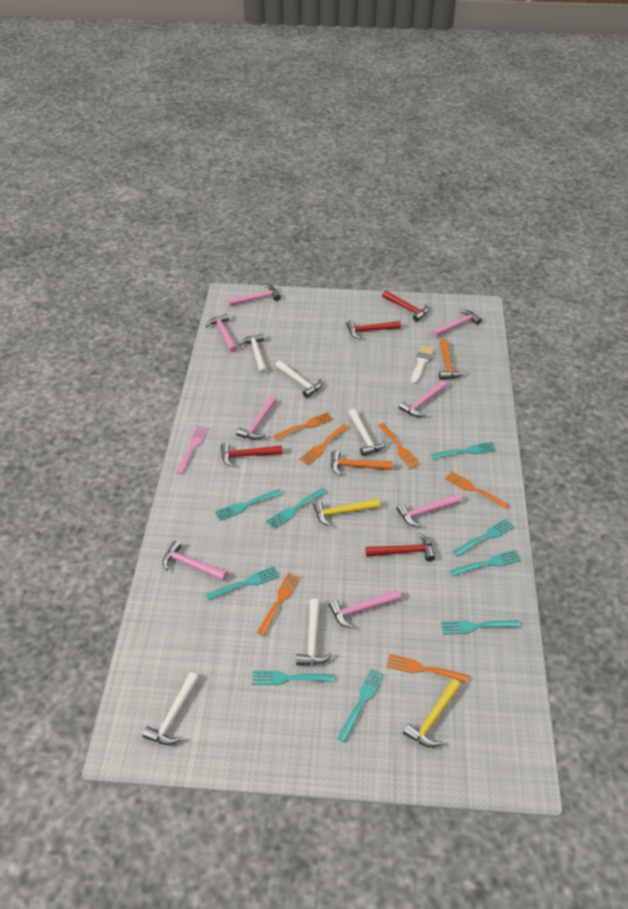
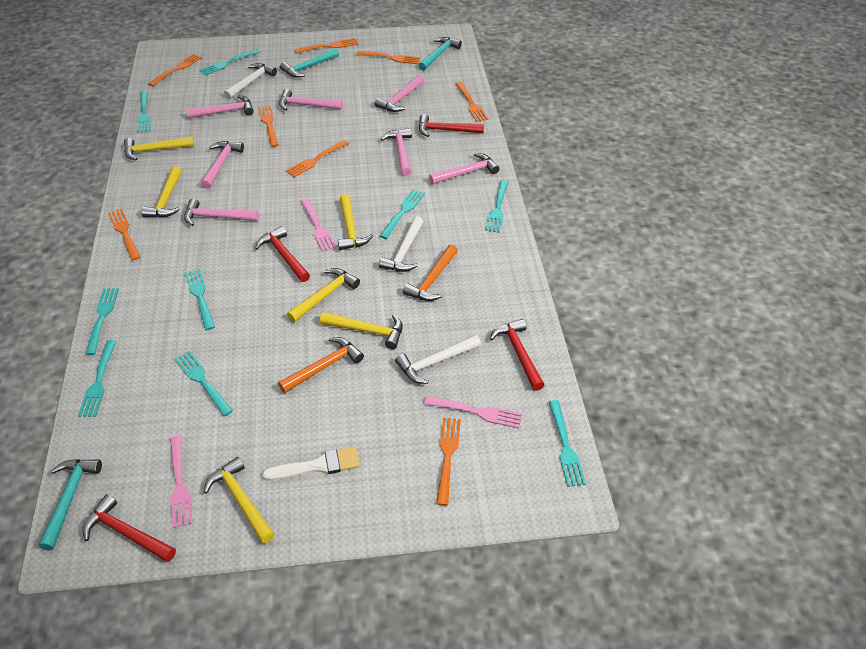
orange fork: 6 -> 8
pink fork: 1 -> 3
pink hammer: 8 -> 7
turquoise hammer: 0 -> 3
white hammer: 5 -> 3
yellow hammer: 2 -> 6

